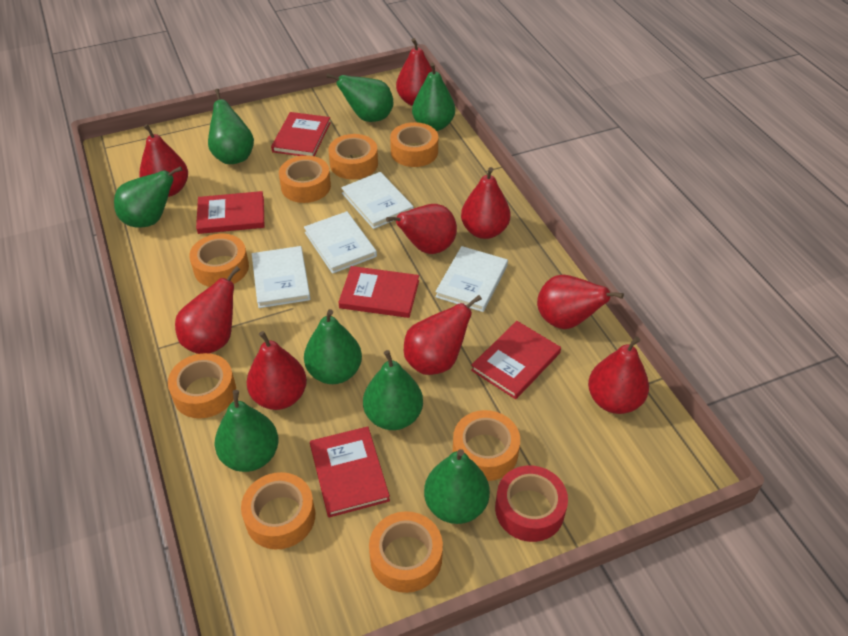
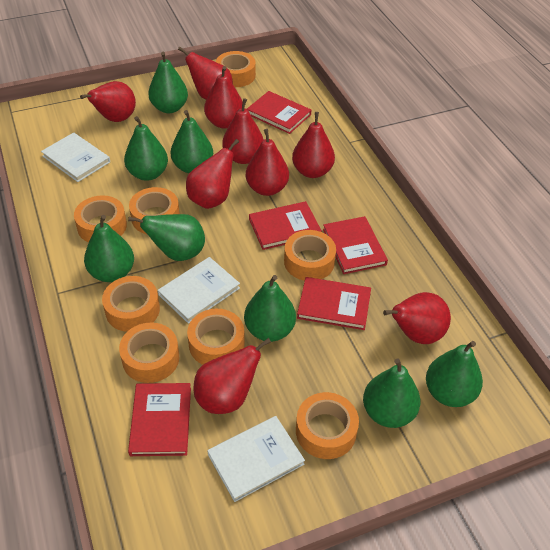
red tape: 1 -> 0
white book: 4 -> 3

